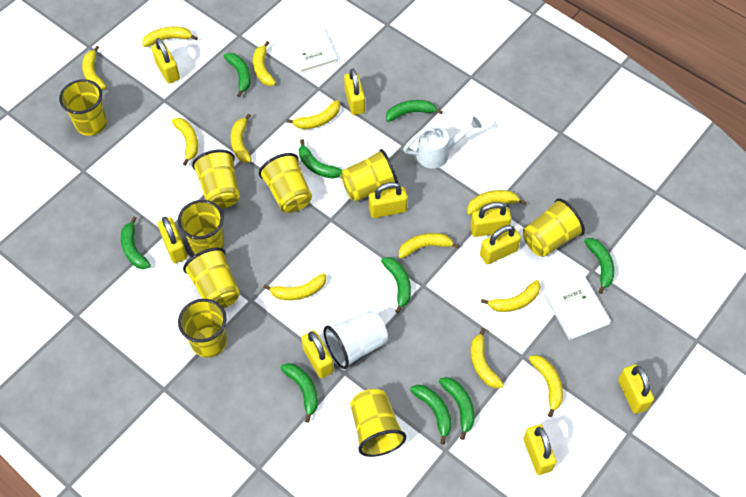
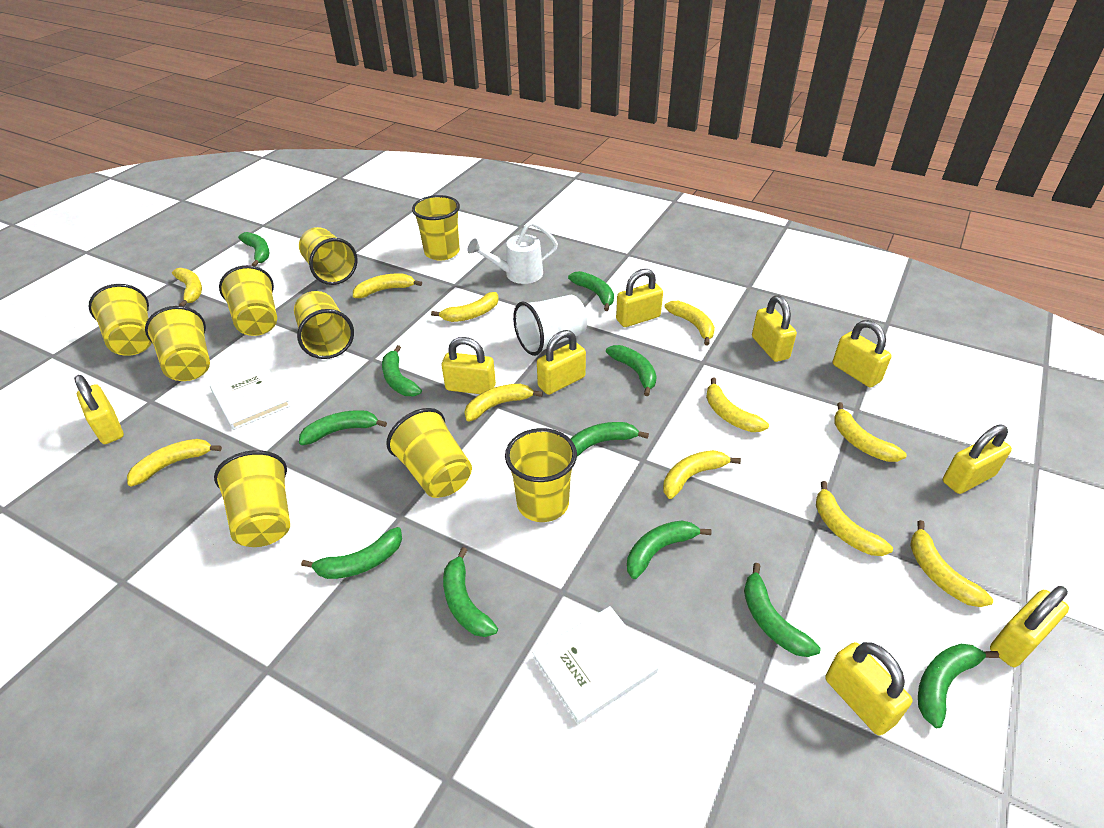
green banana: 9 -> 11
yellow banana: 12 -> 11

